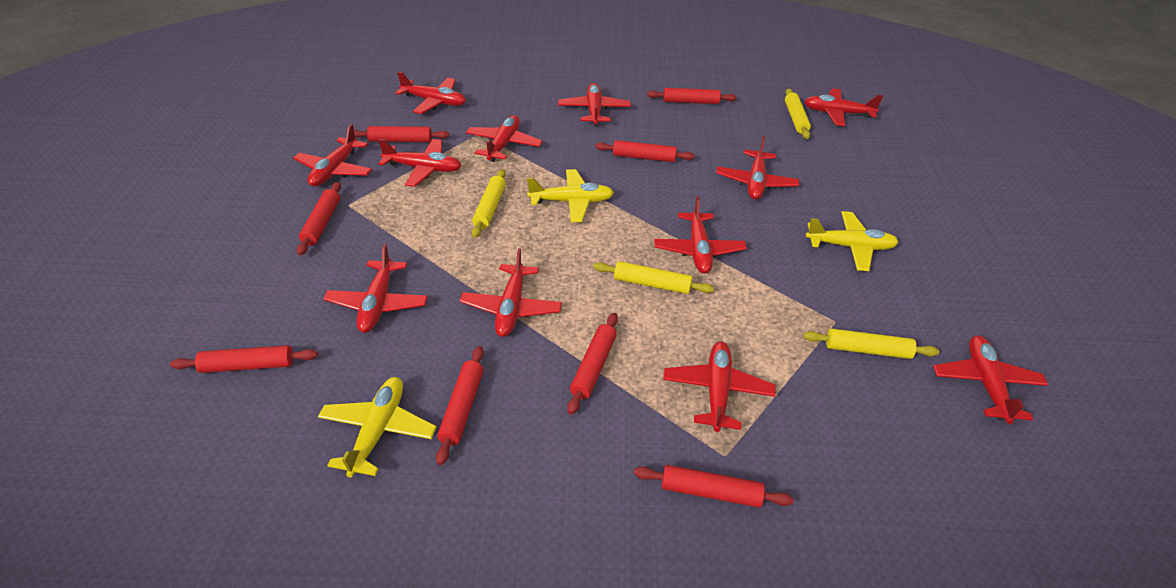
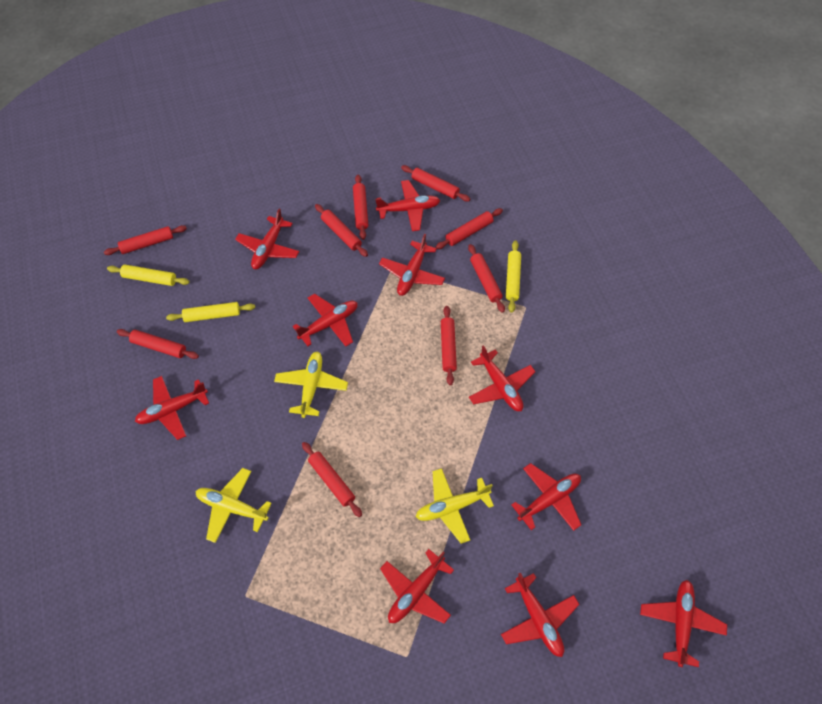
red plane: 12 -> 10
red rolling pin: 8 -> 9
yellow rolling pin: 4 -> 3

